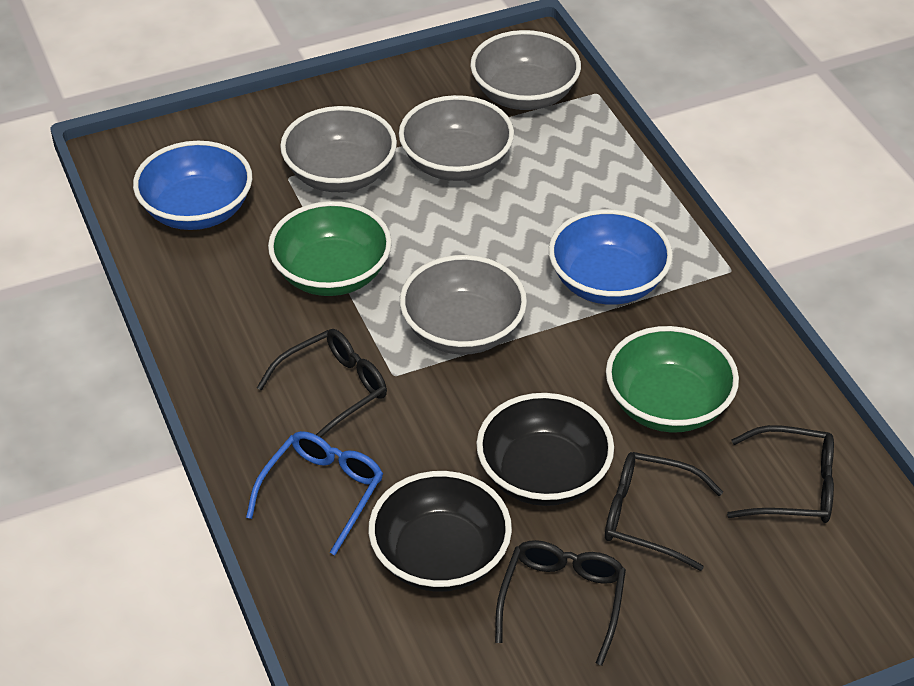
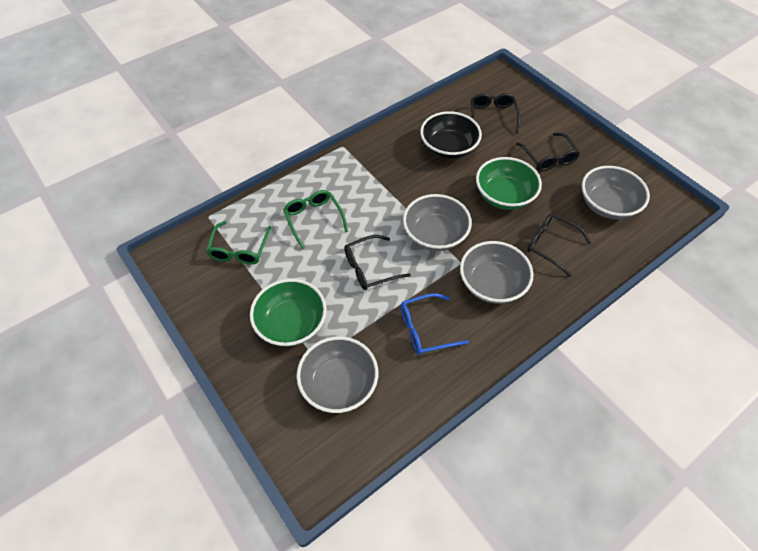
black bowl: 2 -> 1
blue bowl: 2 -> 0
green glasses: 0 -> 2

